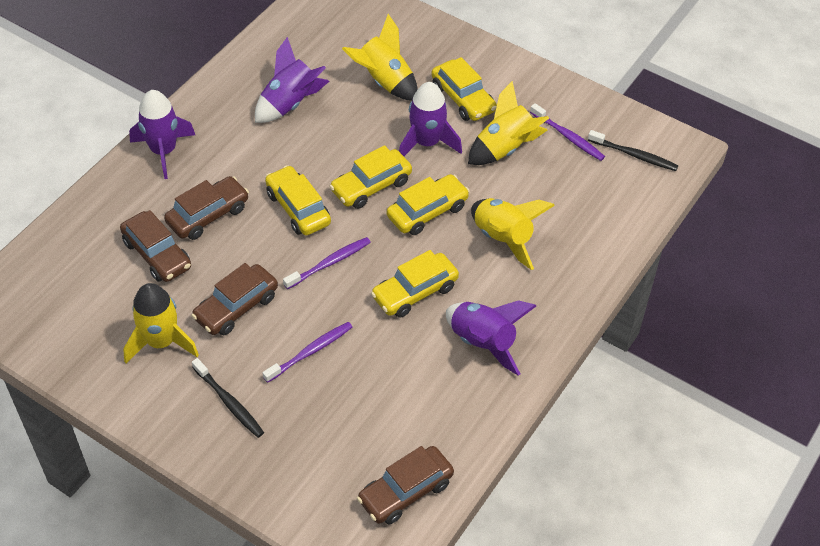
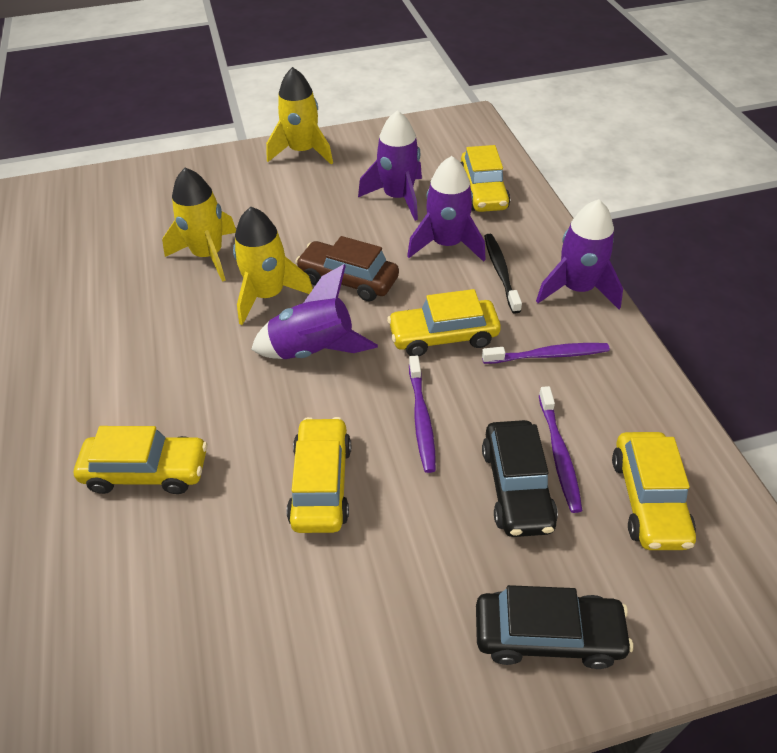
black car: 0 -> 2
black toothbrush: 2 -> 1
brown car: 4 -> 1
yellow rocket: 4 -> 3

